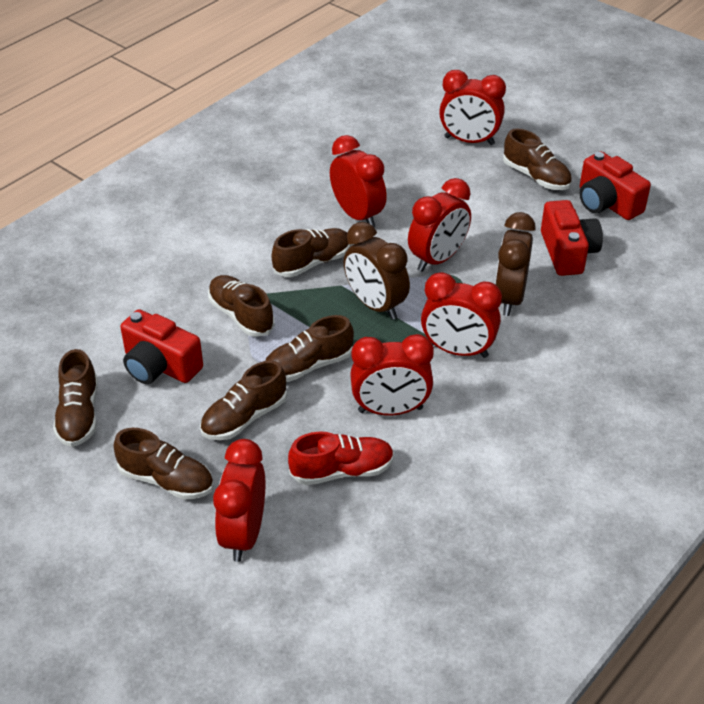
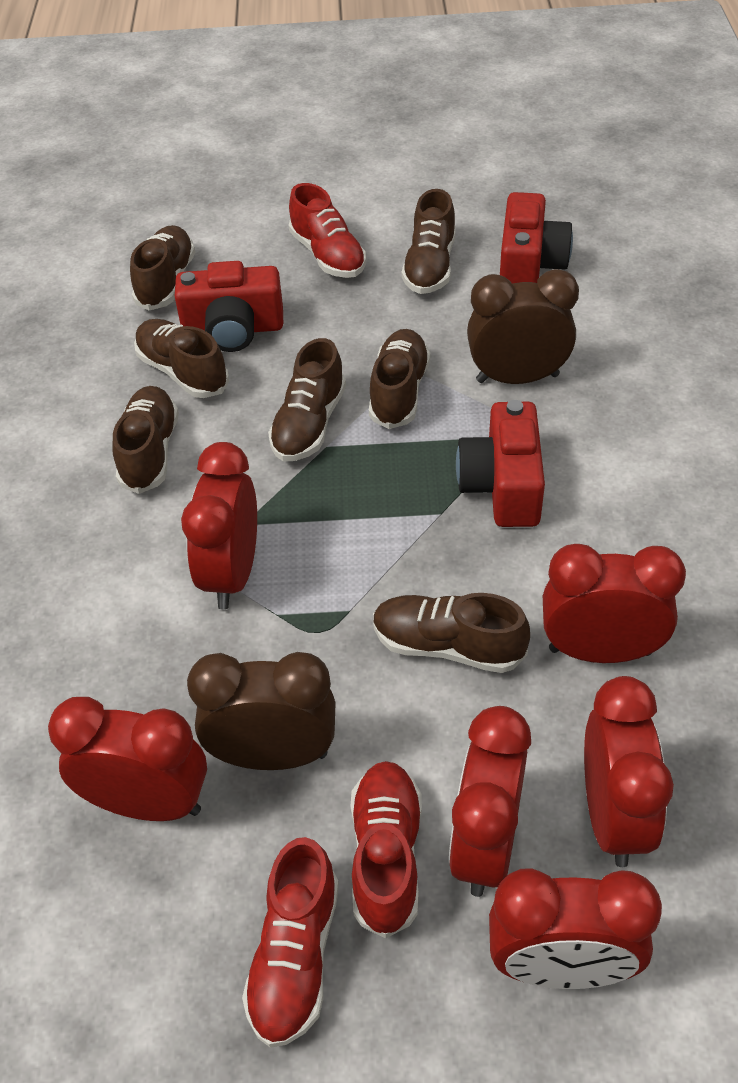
red shoe: 1 -> 3

